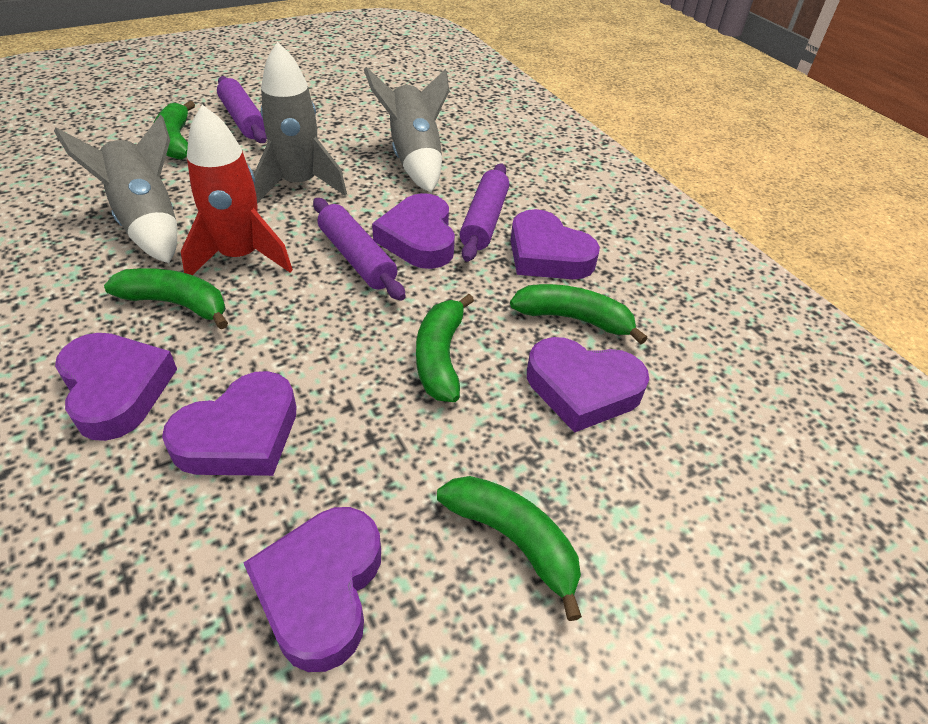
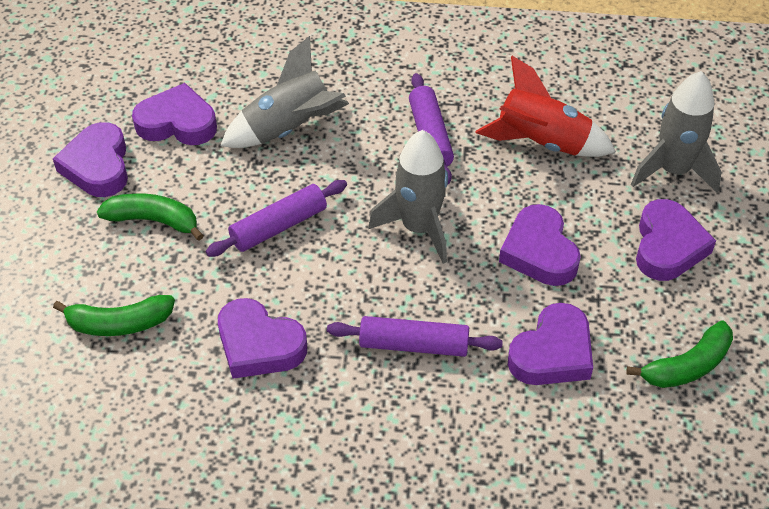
green banana: 5 -> 3

